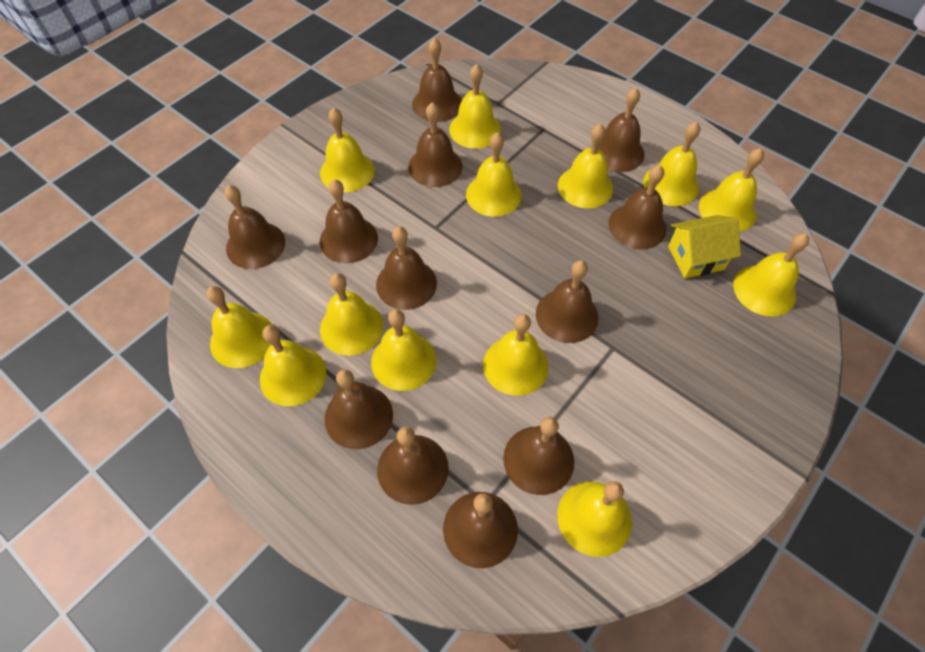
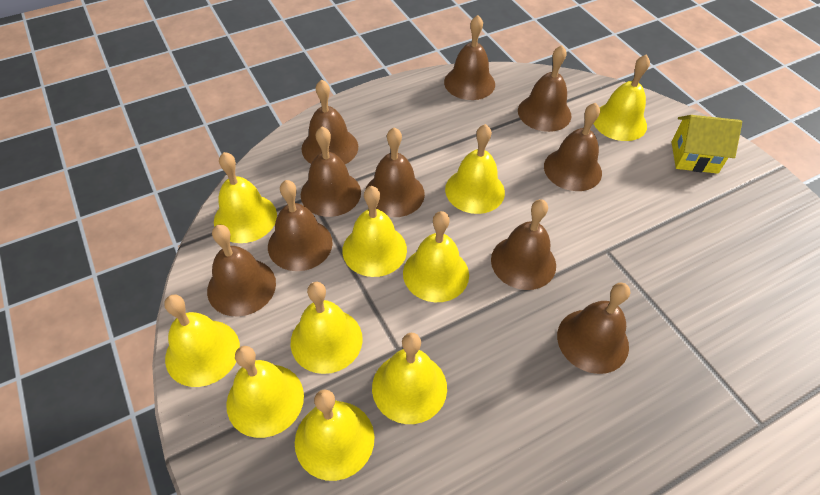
brown bell: 12 -> 10
yellow bell: 13 -> 10

